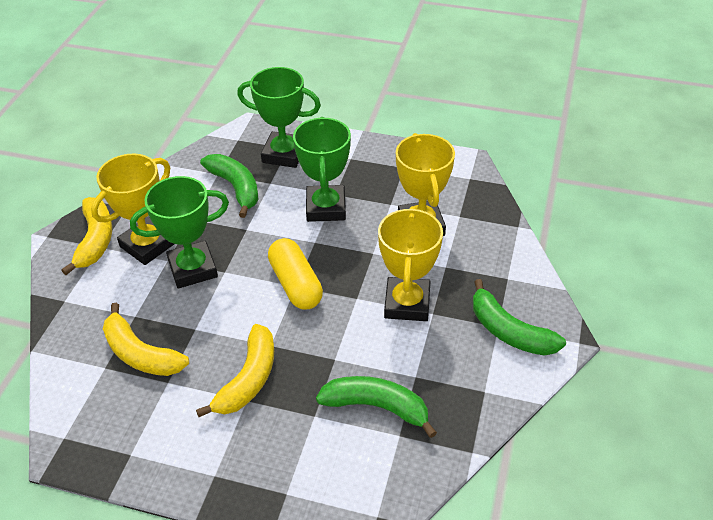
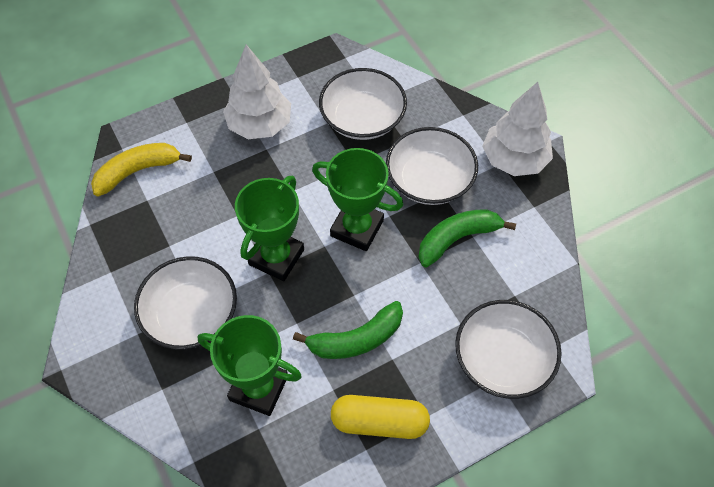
green banana: 3 -> 2
white bowl: 0 -> 4
white tree: 0 -> 2
yellow banana: 3 -> 1
yellow trophy: 3 -> 0

